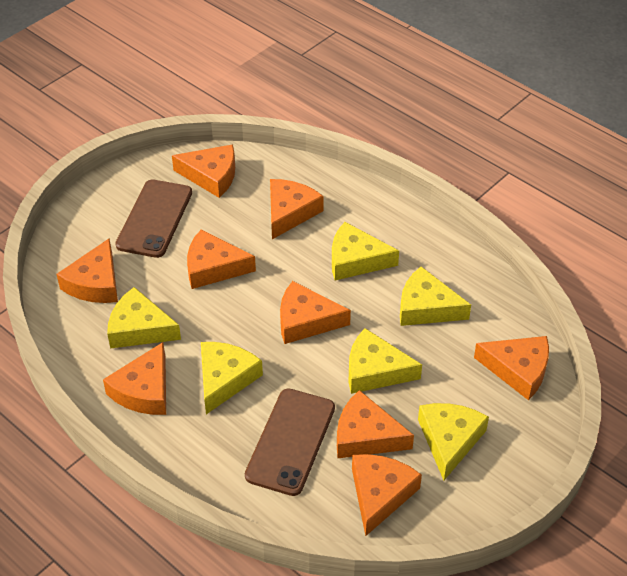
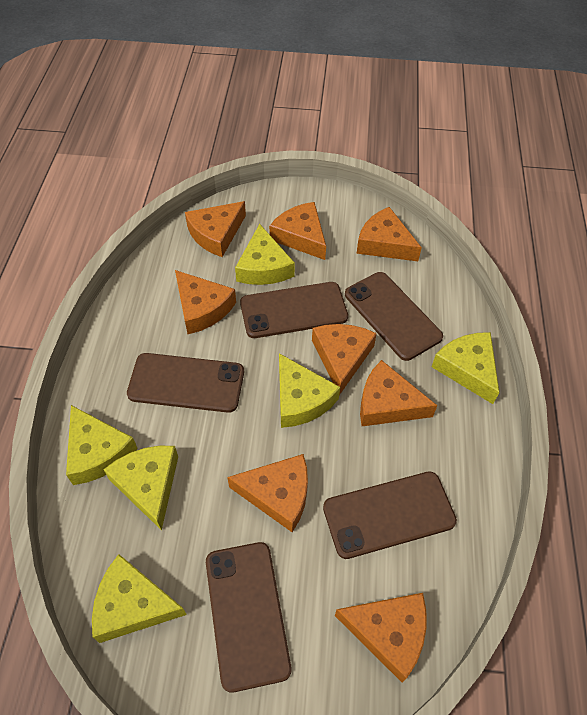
brown phone: 2 -> 5
orange cheese: 9 -> 8

